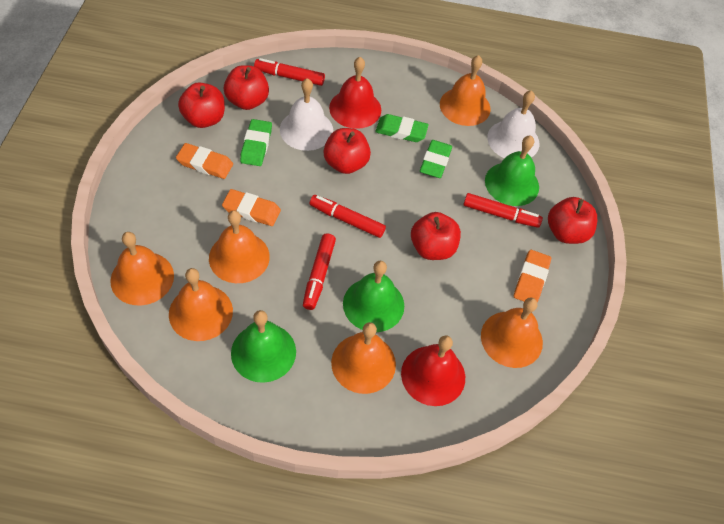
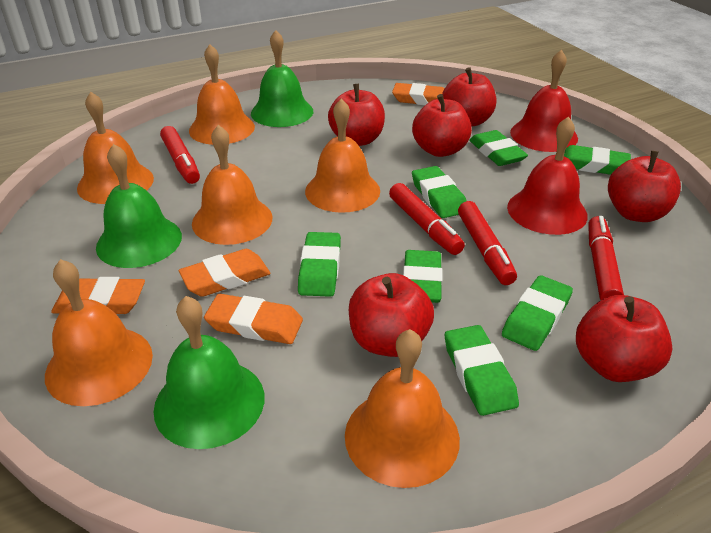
green eraser: 3 -> 7
orange eraser: 3 -> 4
red apple: 5 -> 6
white bell: 2 -> 0

